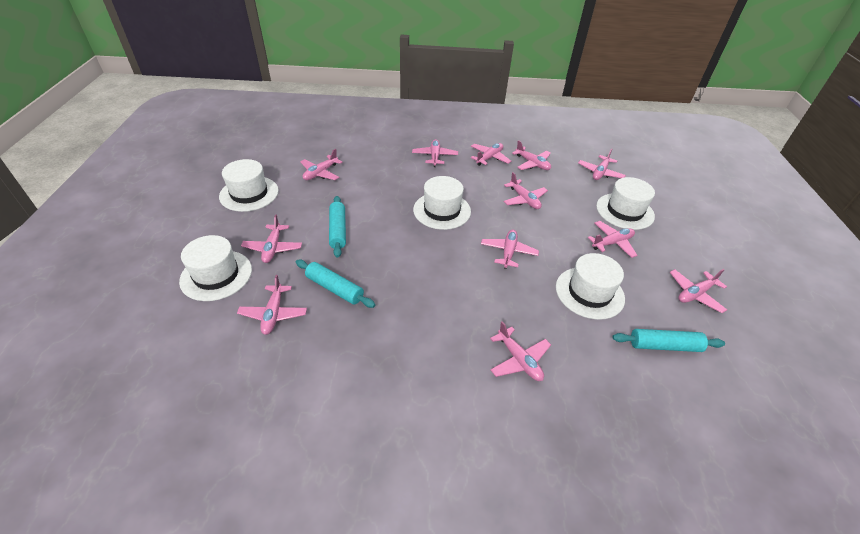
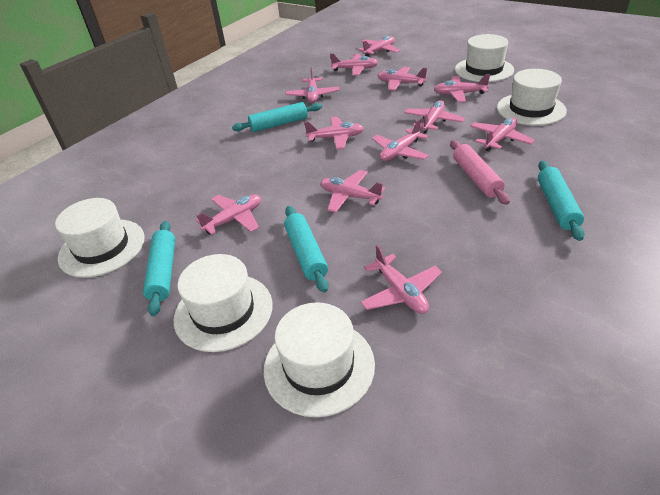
pink rolling pin: 0 -> 1
turquoise rolling pin: 3 -> 4

